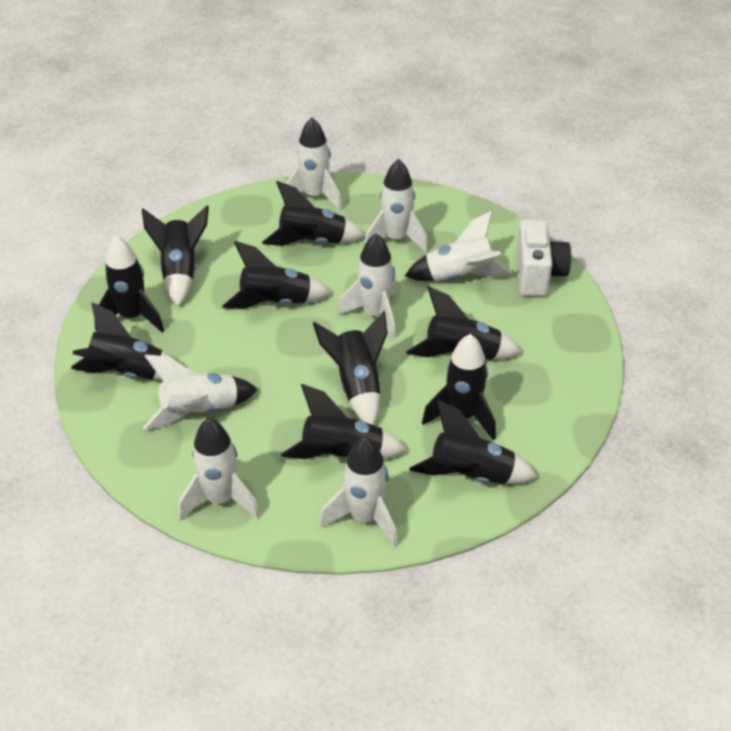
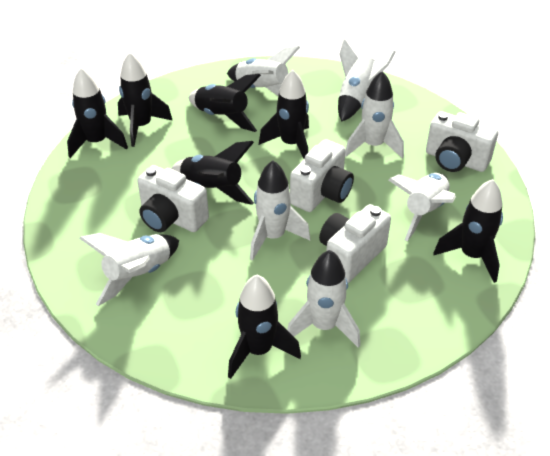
black rocket: 10 -> 7
white camera: 1 -> 4

